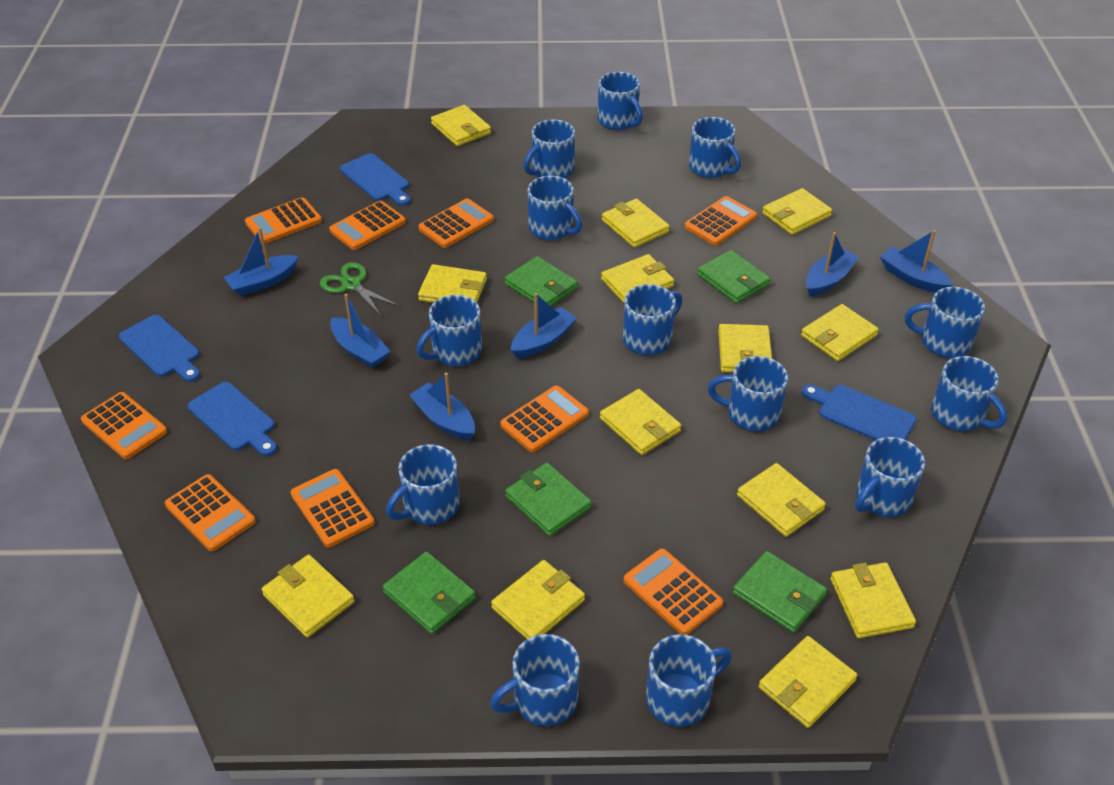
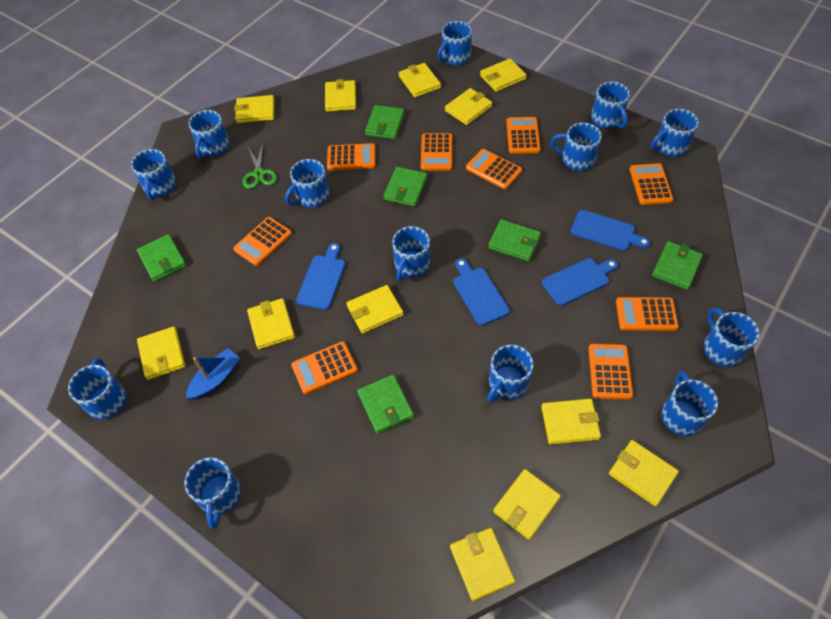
blue boat: 6 -> 1
green wallet: 5 -> 6
yellow wallet: 13 -> 12

